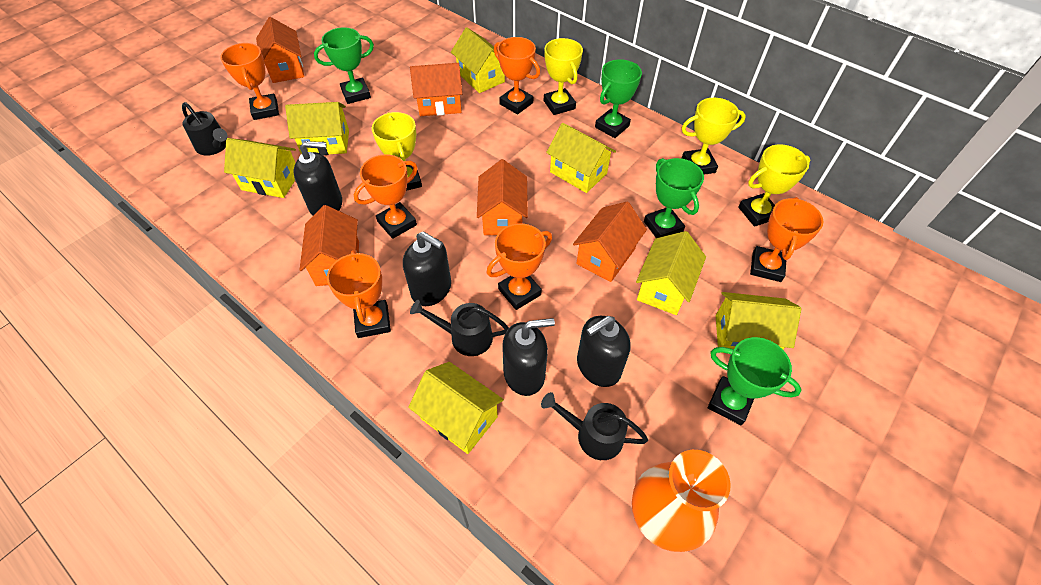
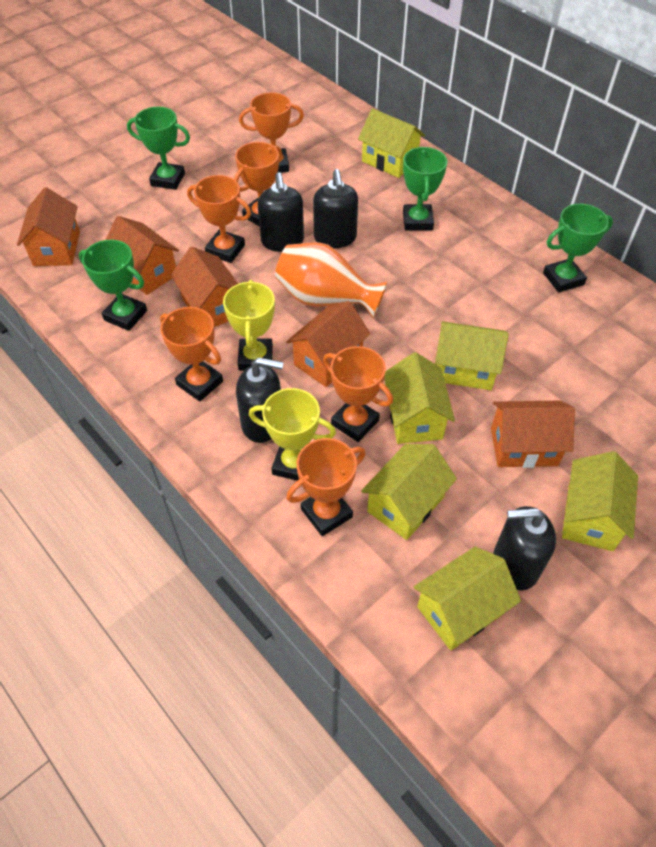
black watering can: 3 -> 0
yellow house: 7 -> 6
yellow trophy: 4 -> 2

